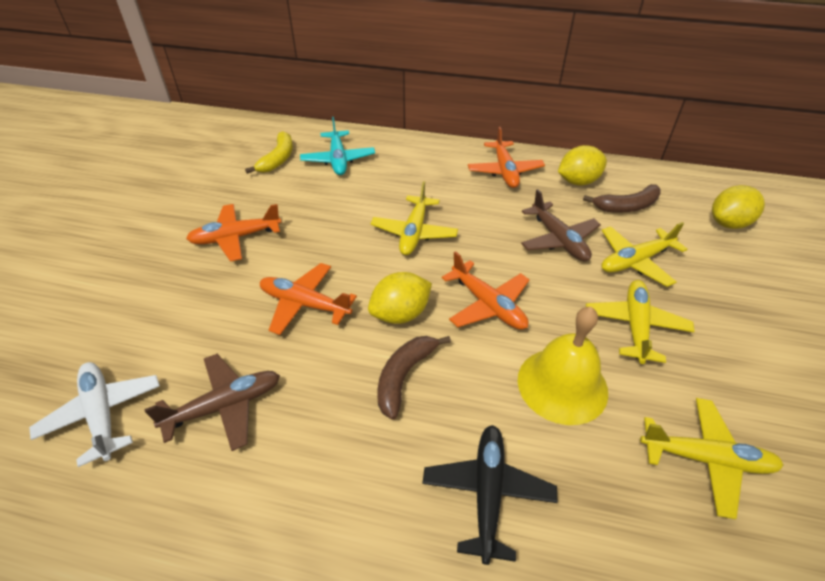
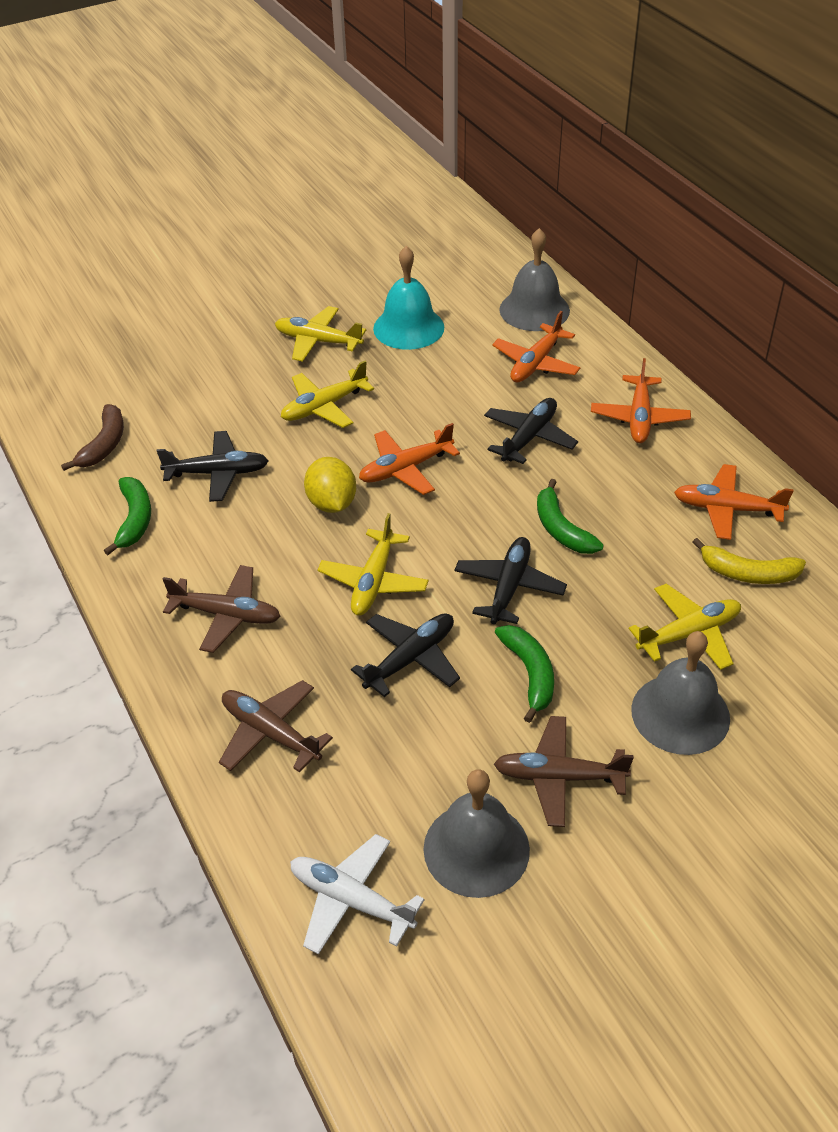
black plane: 1 -> 4
brown banana: 2 -> 1
brown plane: 2 -> 3
green banana: 0 -> 3
grey bell: 0 -> 3
turquoise bell: 0 -> 1
turquoise plane: 1 -> 0
yellow bell: 1 -> 0
yellow lemon: 3 -> 1

